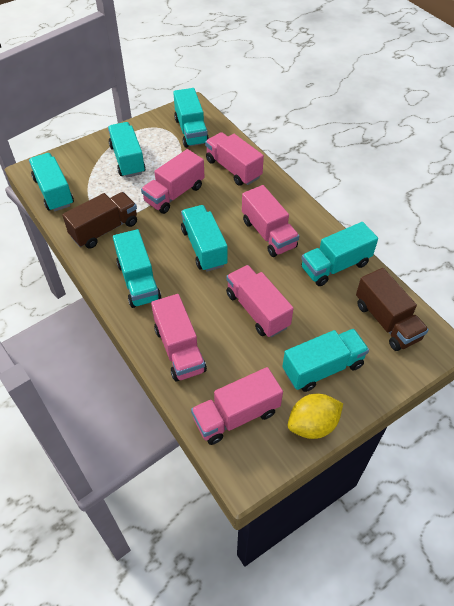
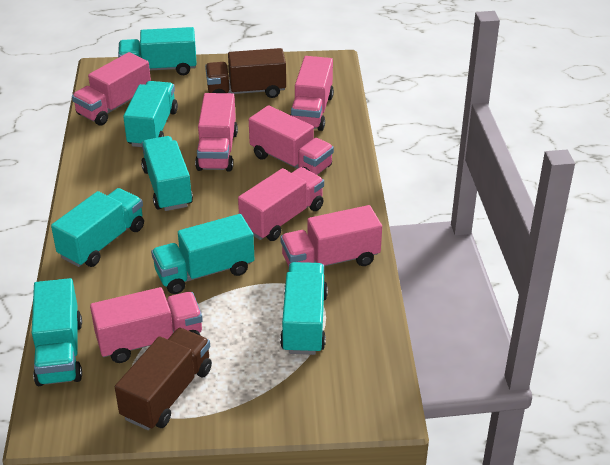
pink truck: 6 -> 7
yellow lemon: 1 -> 0

